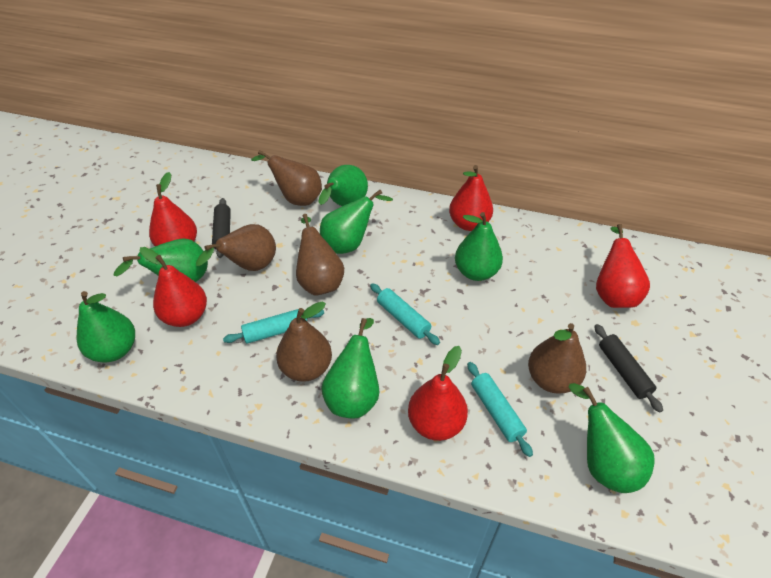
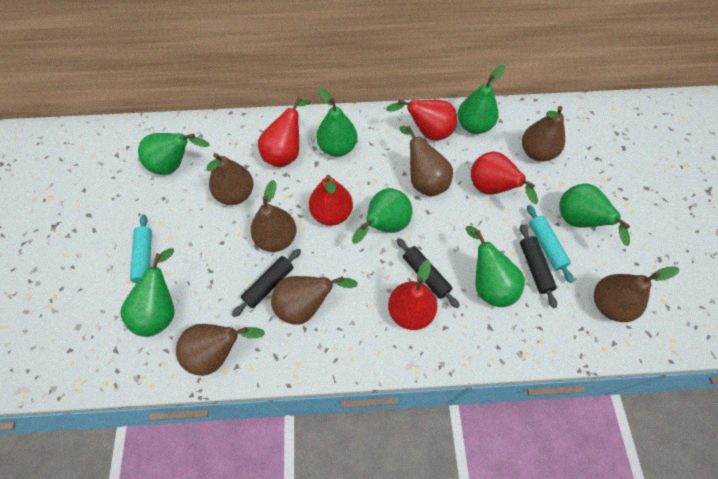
black rolling pin: 2 -> 3
brown pear: 5 -> 7
turquoise rolling pin: 3 -> 2

